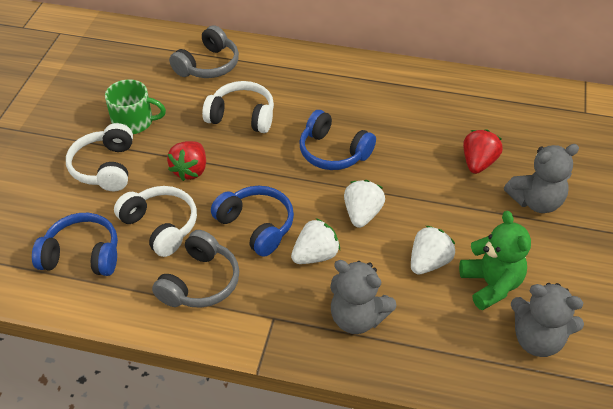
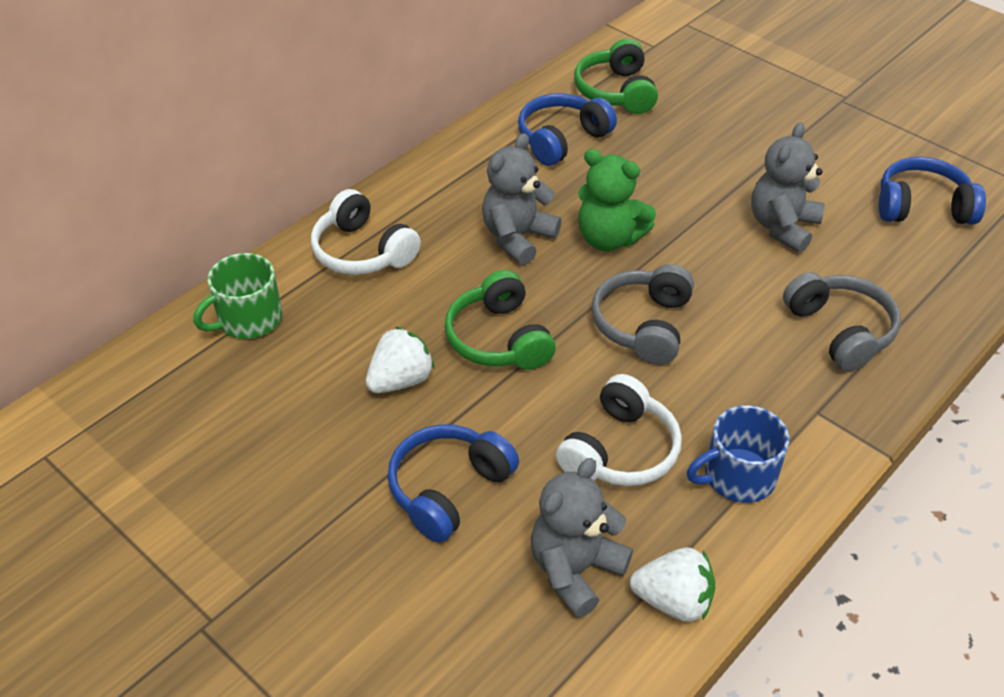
blue mug: 0 -> 1
green headphones: 0 -> 2
red strawberry: 2 -> 0
white headphones: 3 -> 2
white strawberry: 3 -> 2

